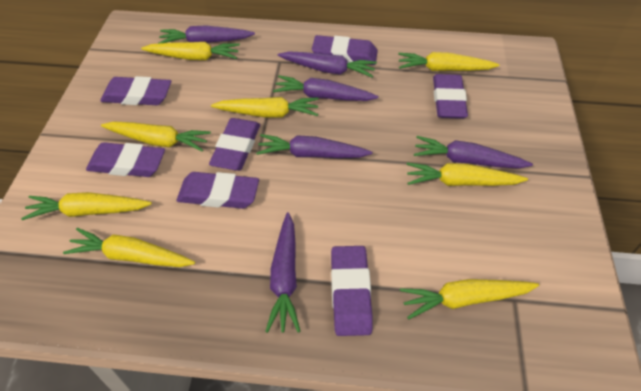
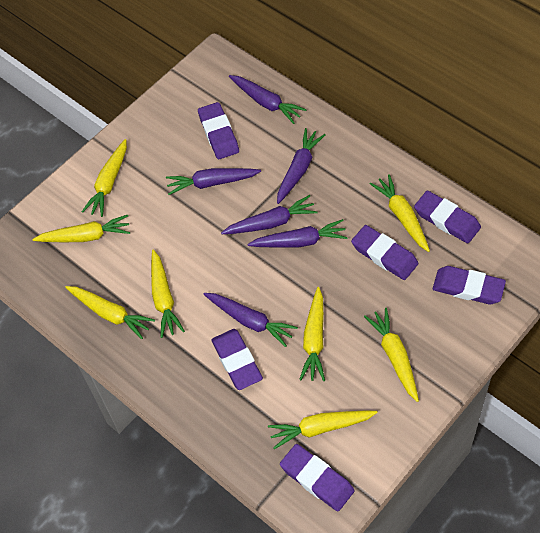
purple eraser: 7 -> 6

